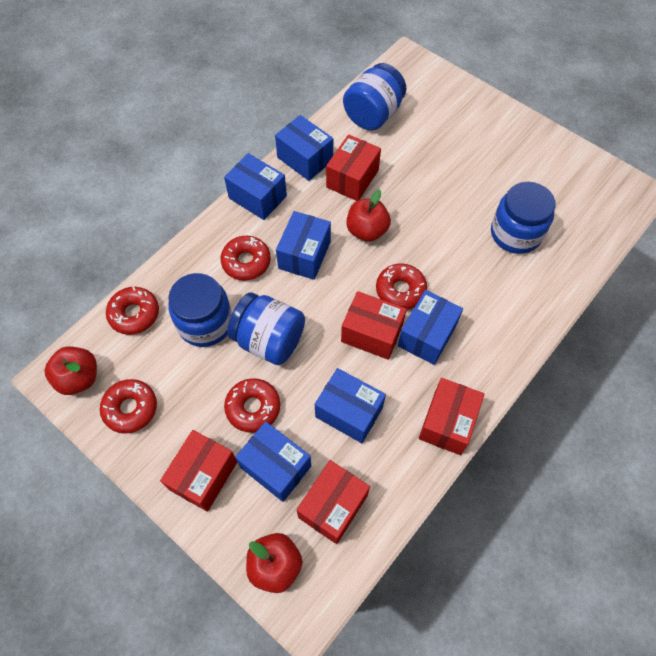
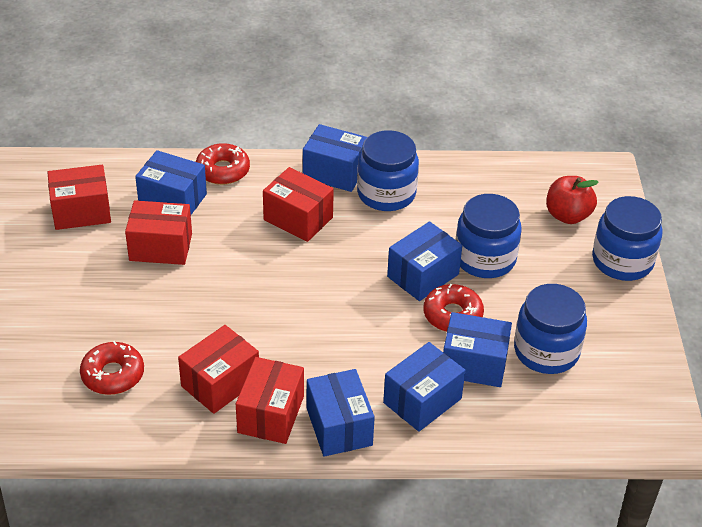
red apple: 3 -> 1
red donut: 5 -> 3

